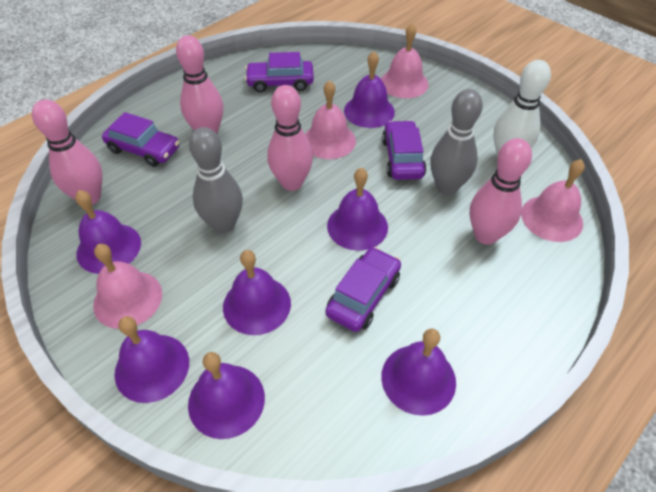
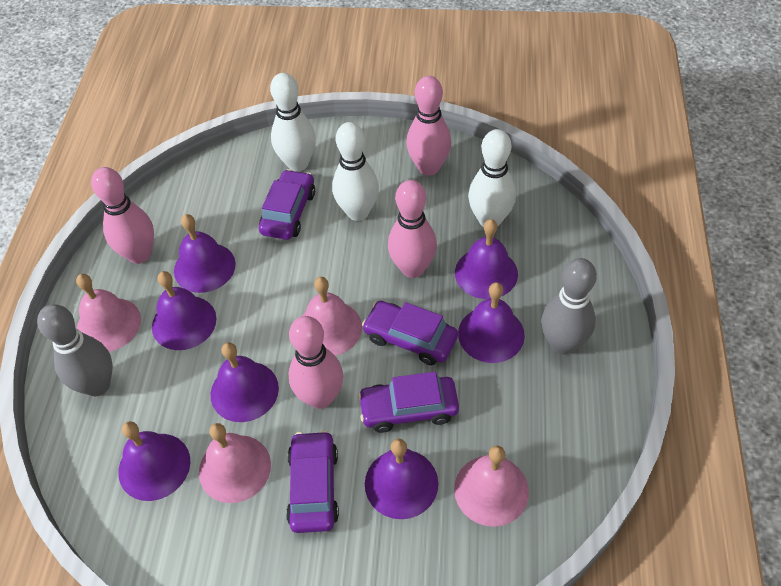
white bowling pin: 1 -> 3

